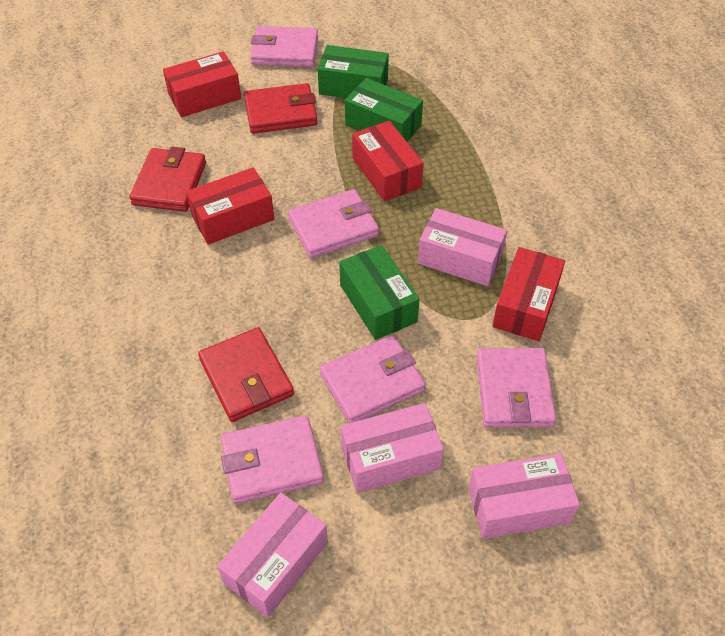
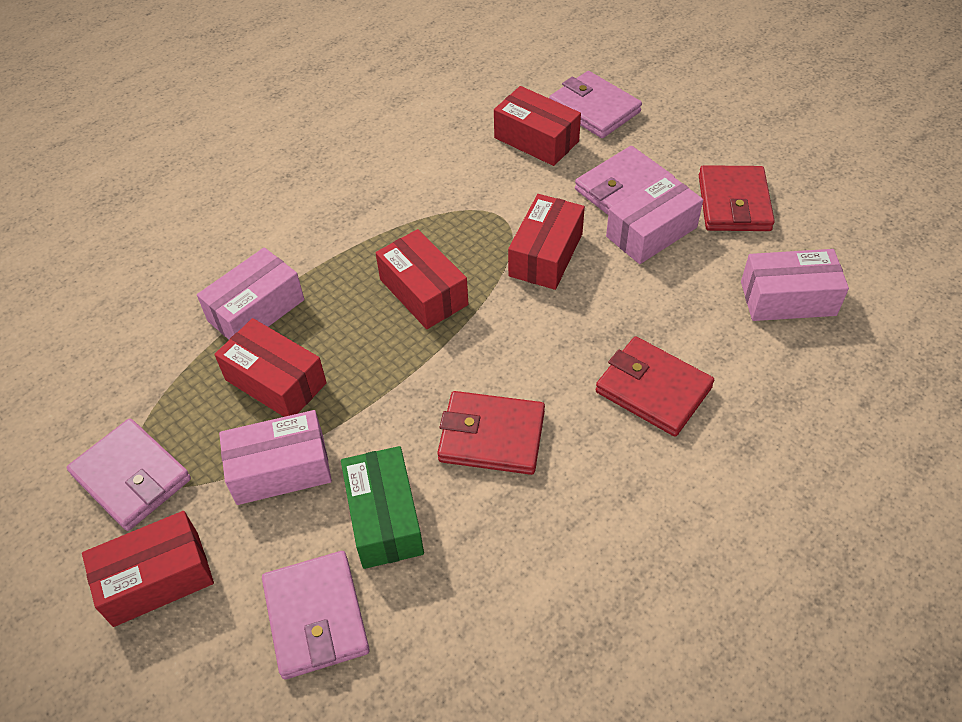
green box: 3 -> 1
pink wallet: 5 -> 4
red box: 4 -> 5

